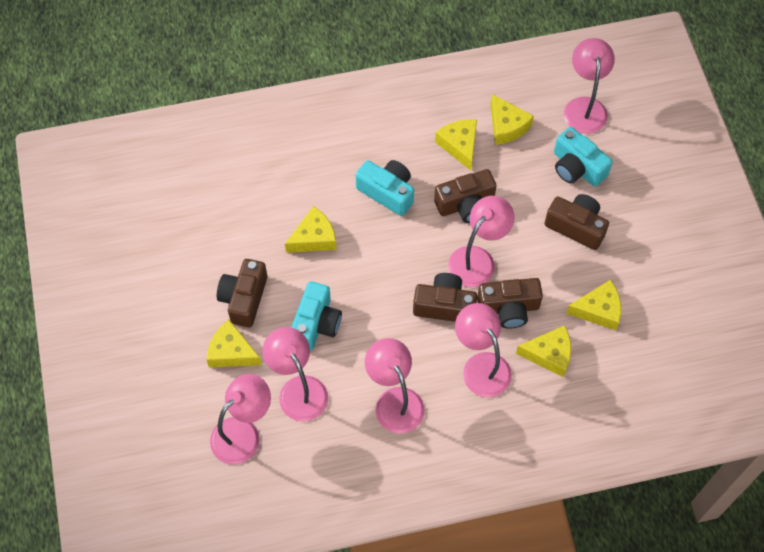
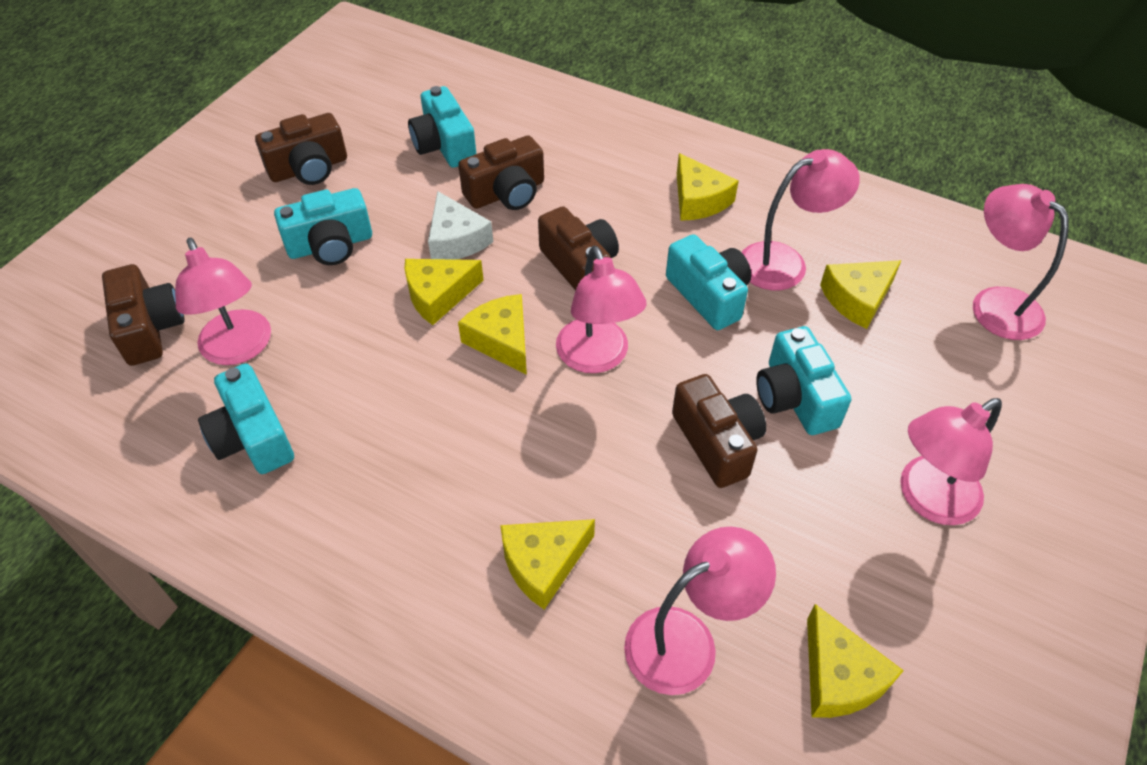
turquoise camera: 3 -> 5
white cheese: 0 -> 1

